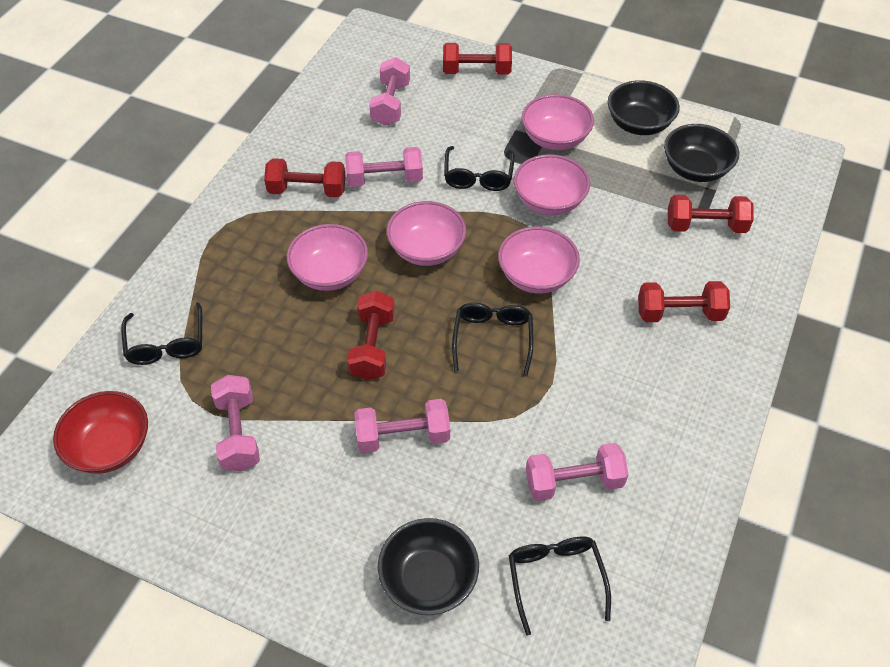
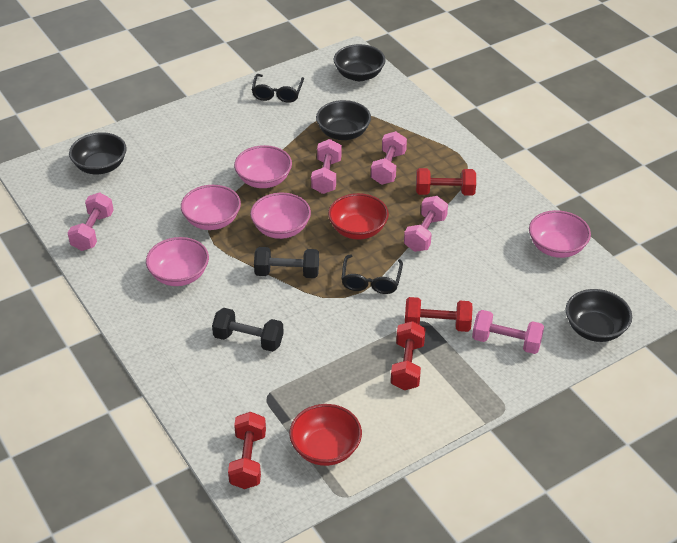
black bowl: 3 -> 4
black dumbbell: 0 -> 2
black glasses: 4 -> 2
red bowl: 1 -> 2
red dumbbell: 5 -> 4

